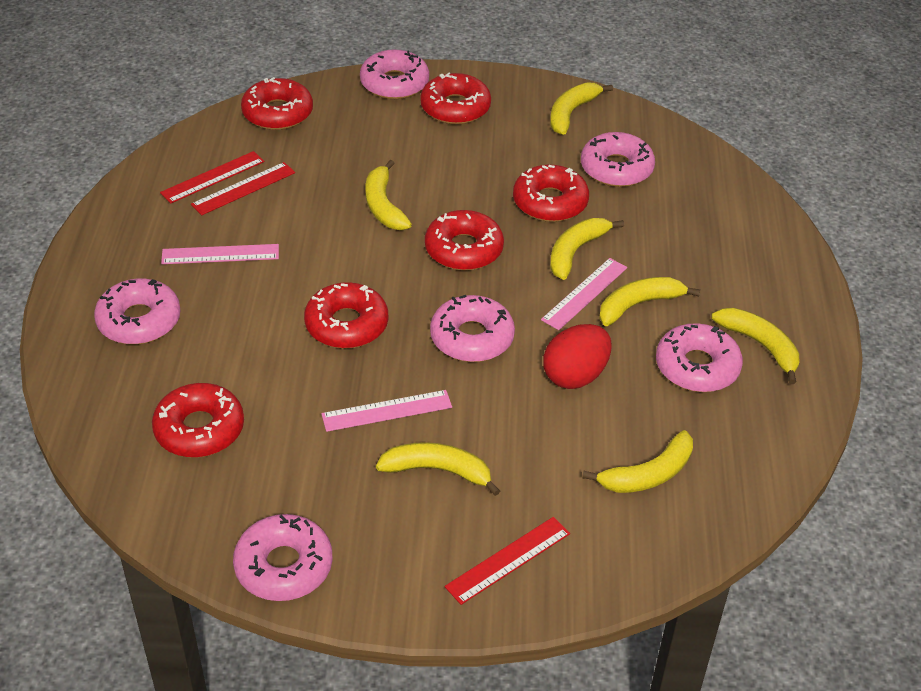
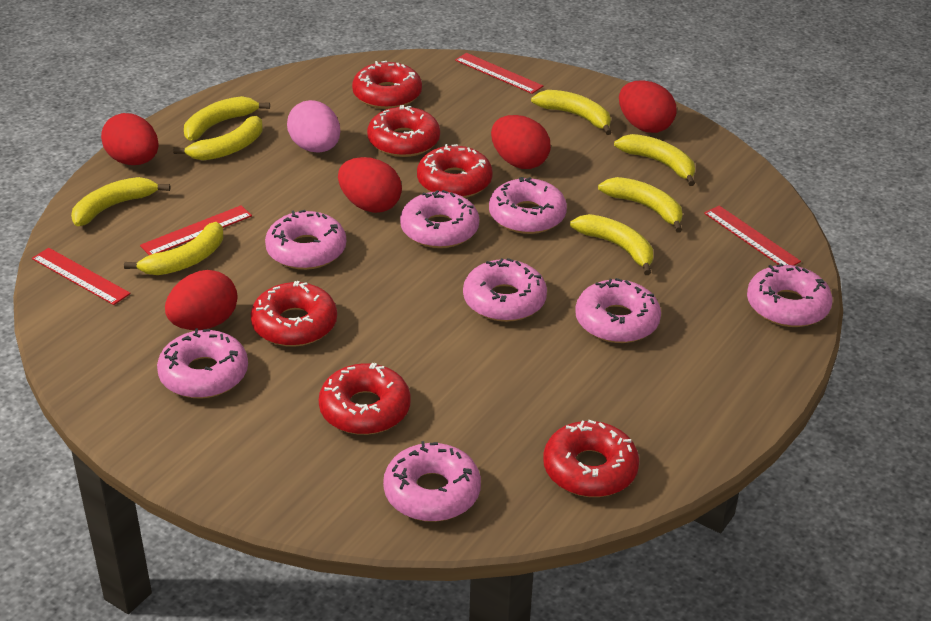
pink donut: 6 -> 8
pink egg: 0 -> 1
pink ruler: 3 -> 0
red egg: 1 -> 5
red ruler: 3 -> 4
yellow banana: 7 -> 8

